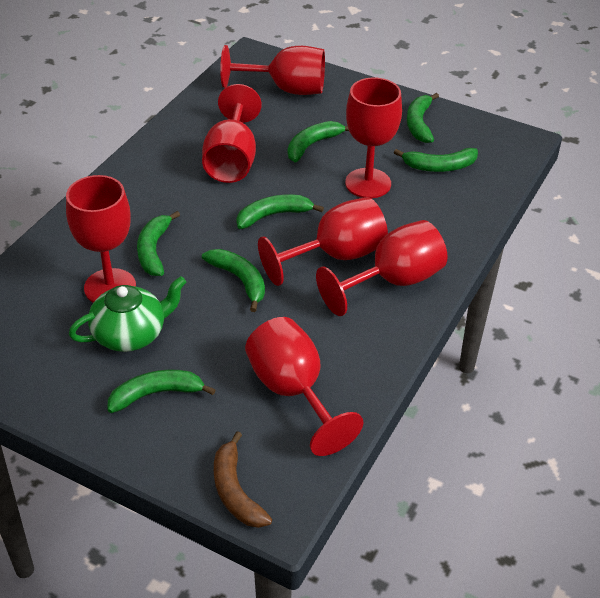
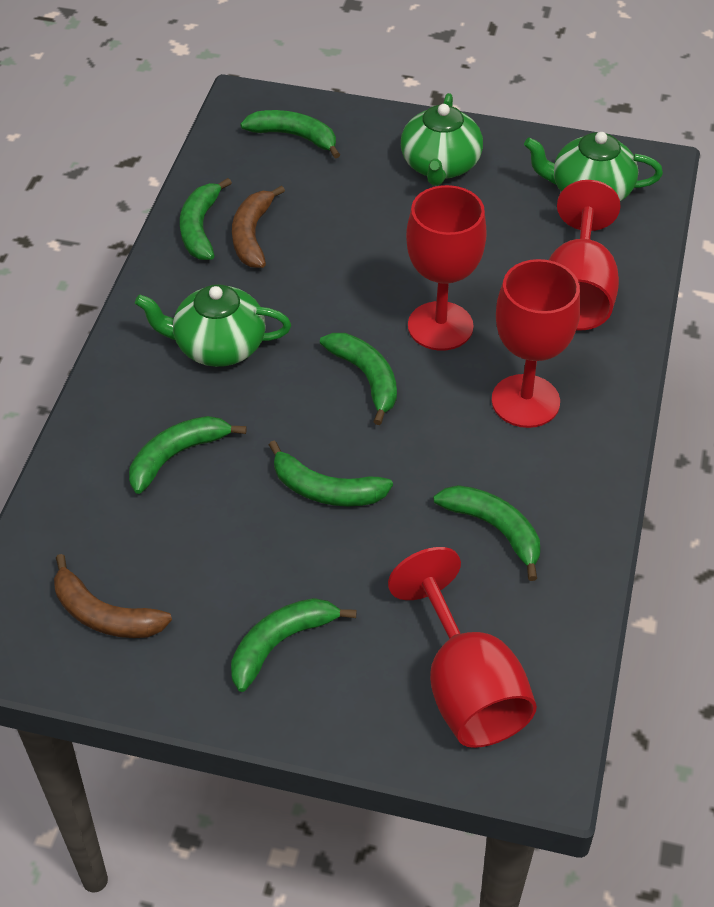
brown banana: 1 -> 2
green teapot: 1 -> 3
red goblet: 7 -> 4

